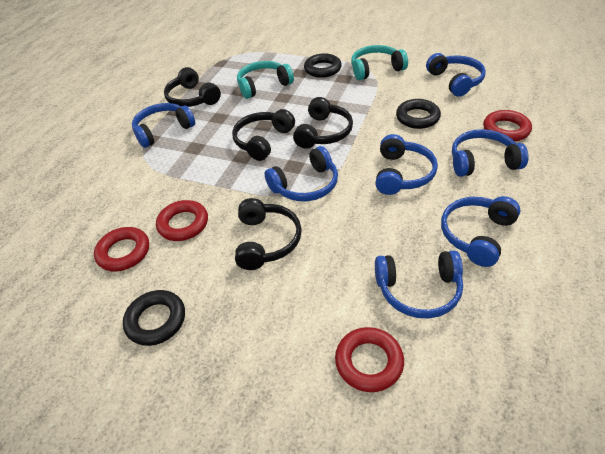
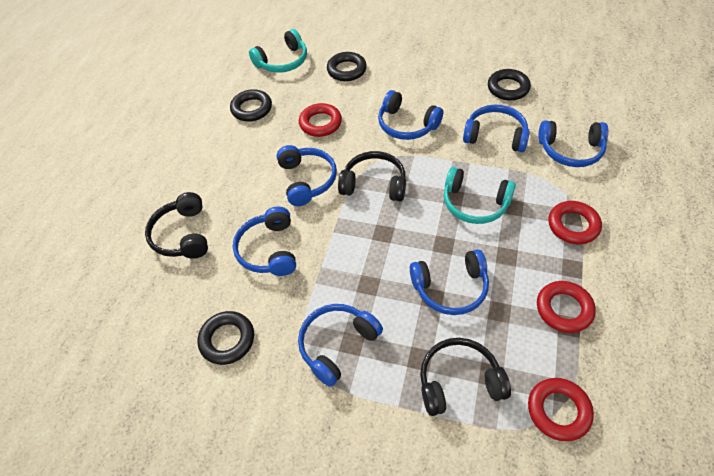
black headphones: 4 -> 3
black ring: 3 -> 4

